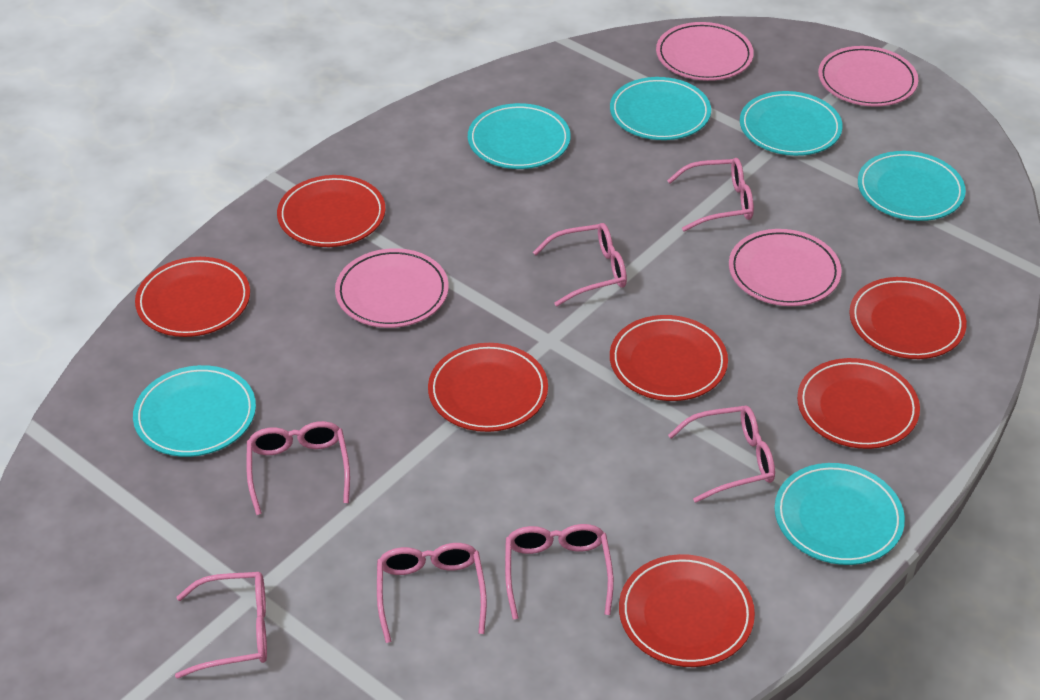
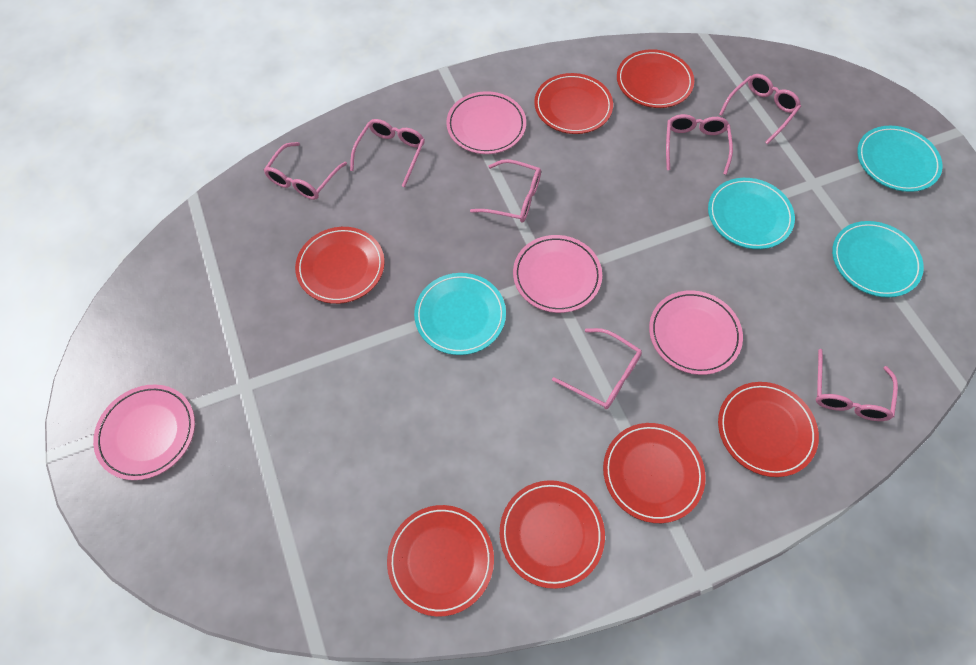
turquoise plate: 6 -> 4

